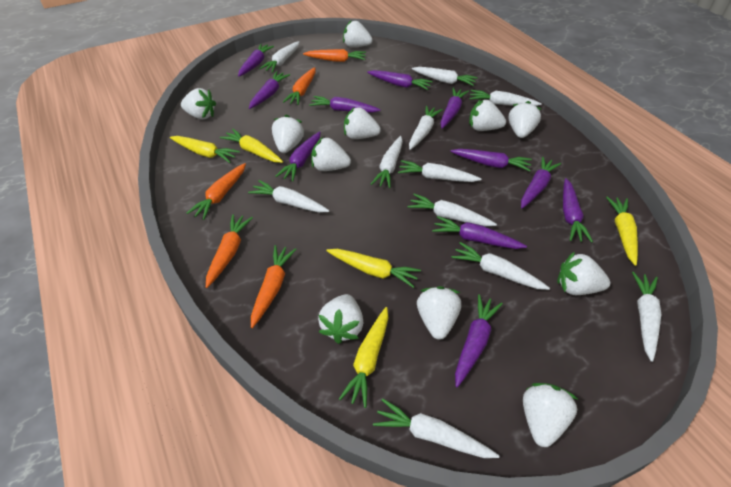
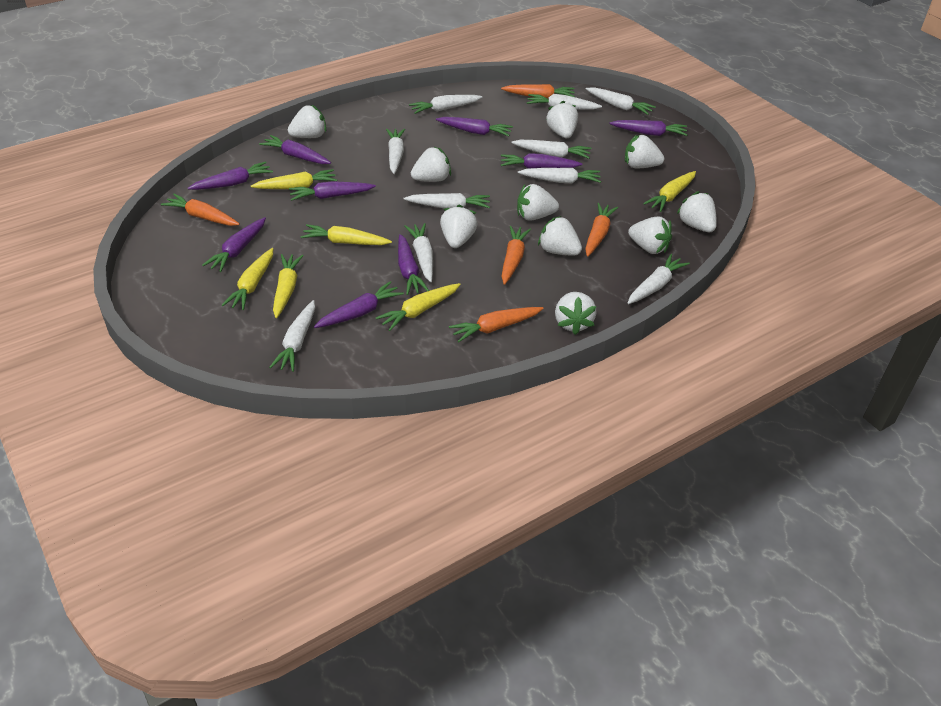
purple carrot: 11 -> 9
white carrot: 11 -> 10
white strawberry: 11 -> 10
yellow carrot: 5 -> 6

